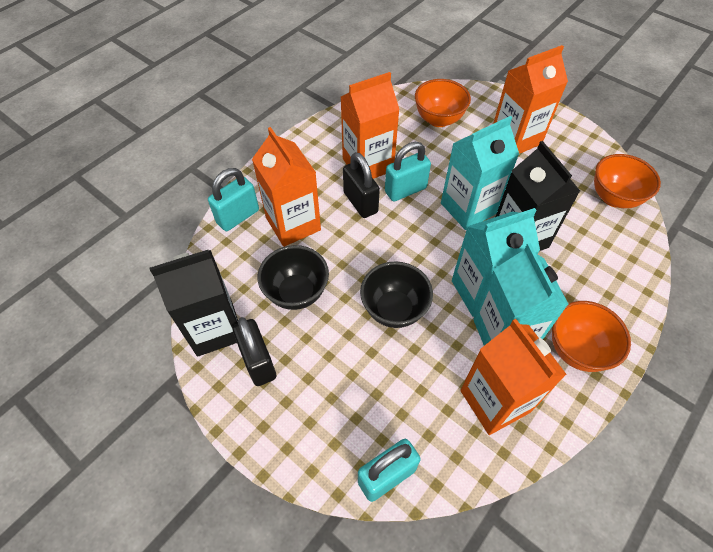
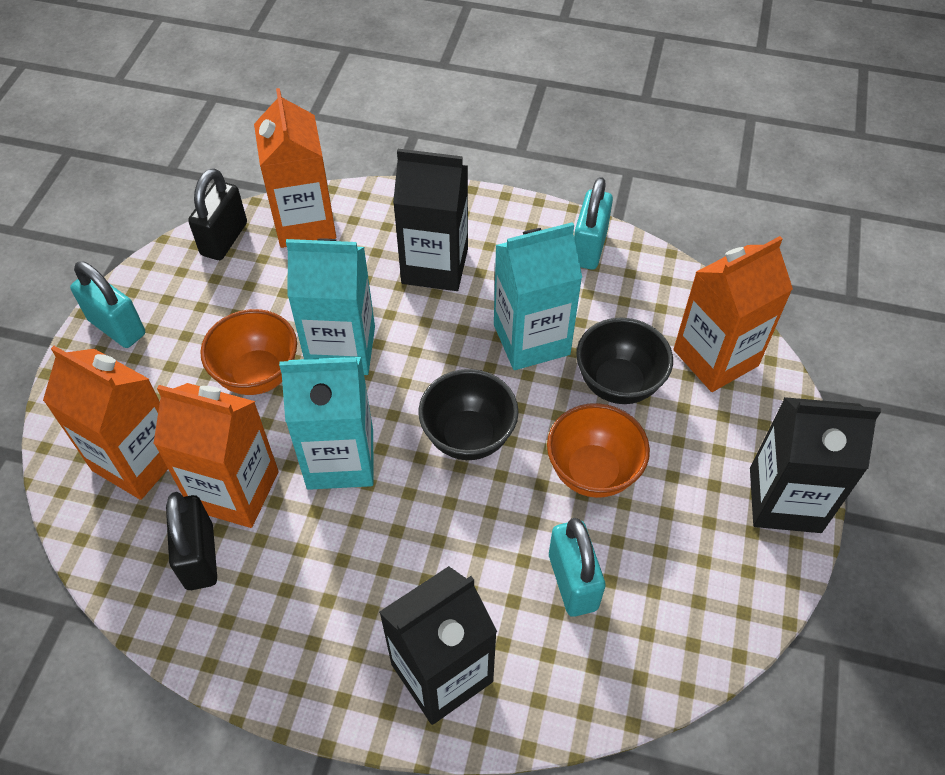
black carton: 2 -> 3
orange bowl: 3 -> 2

